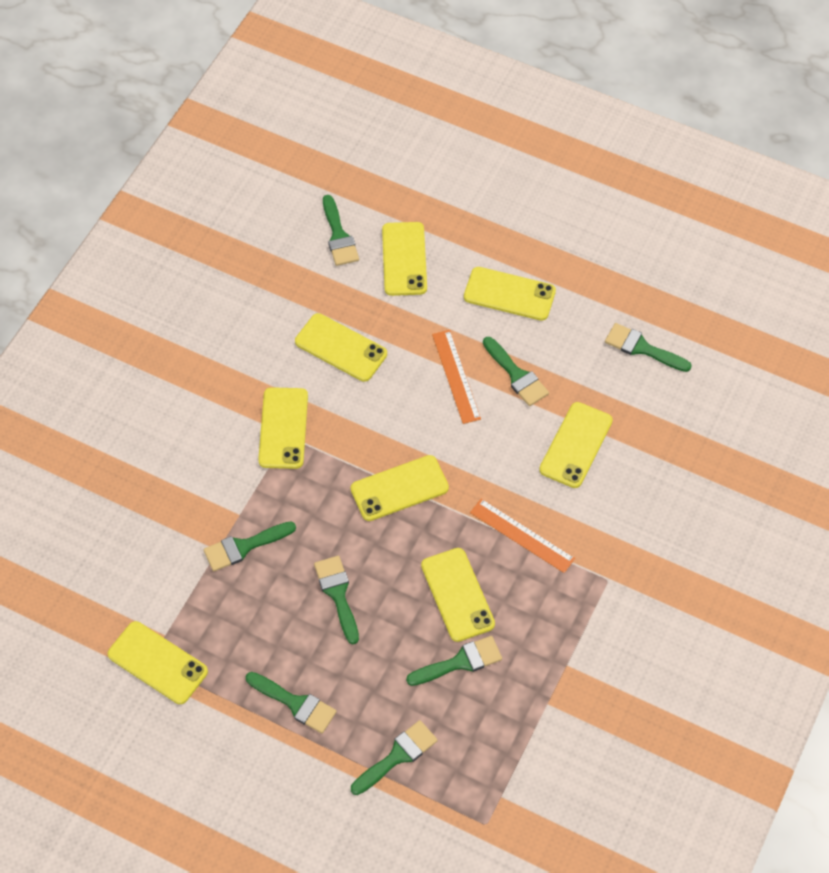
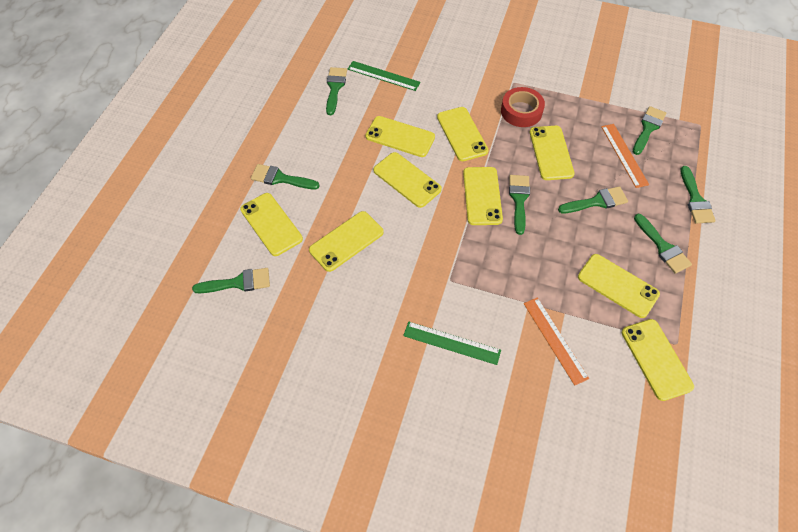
green ruler: 0 -> 2
red tape: 0 -> 1
yellow phone: 8 -> 9

